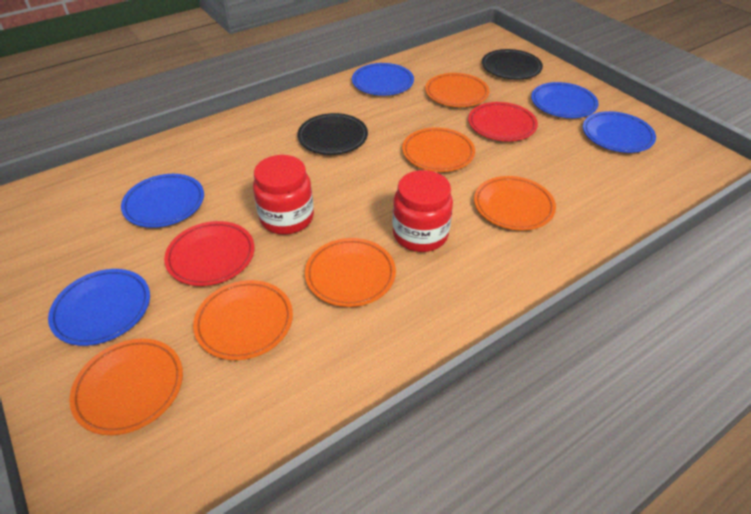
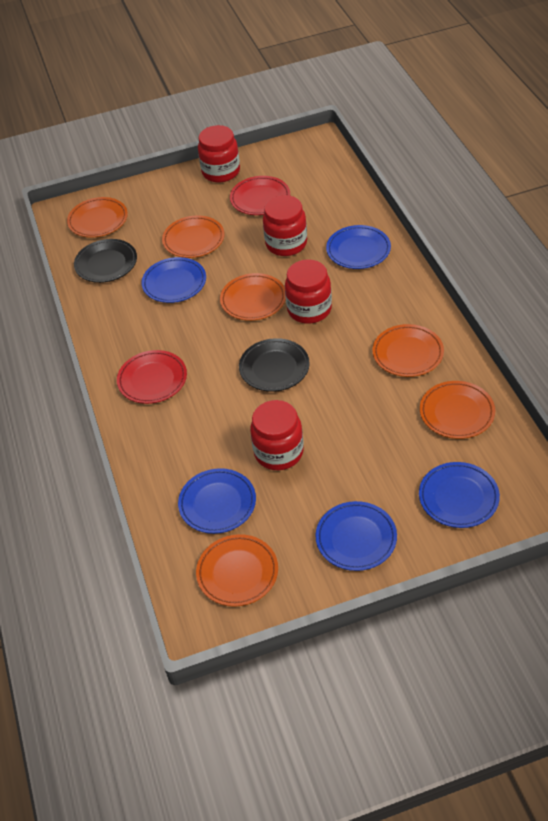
red jar: 2 -> 4

